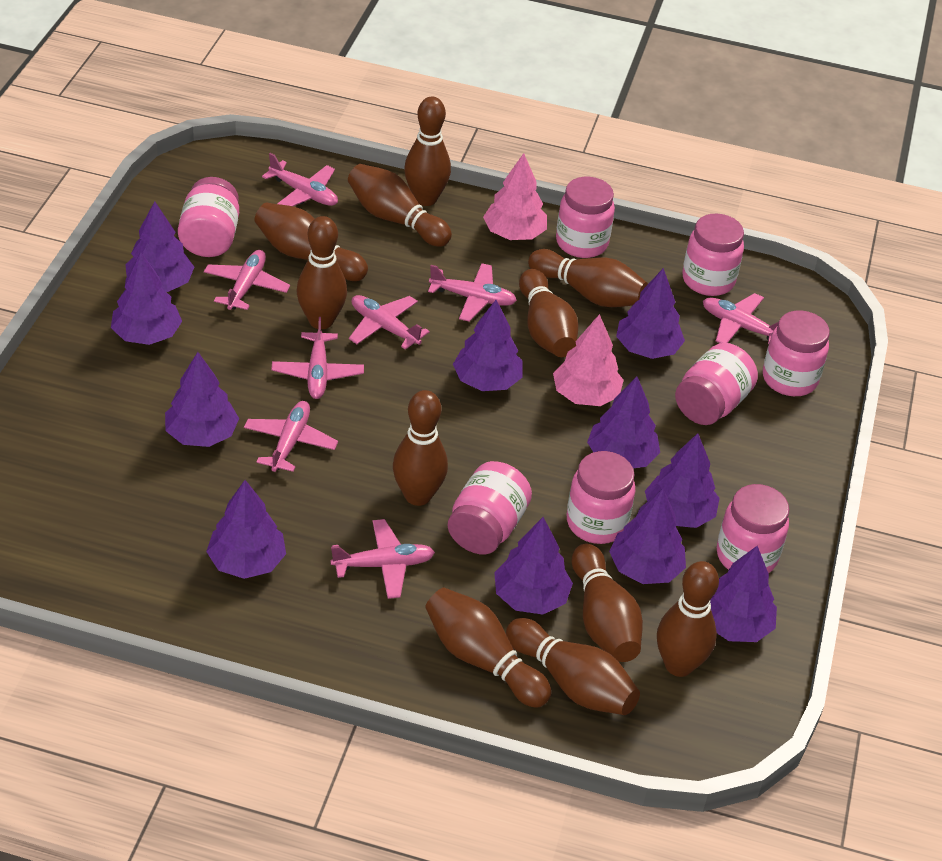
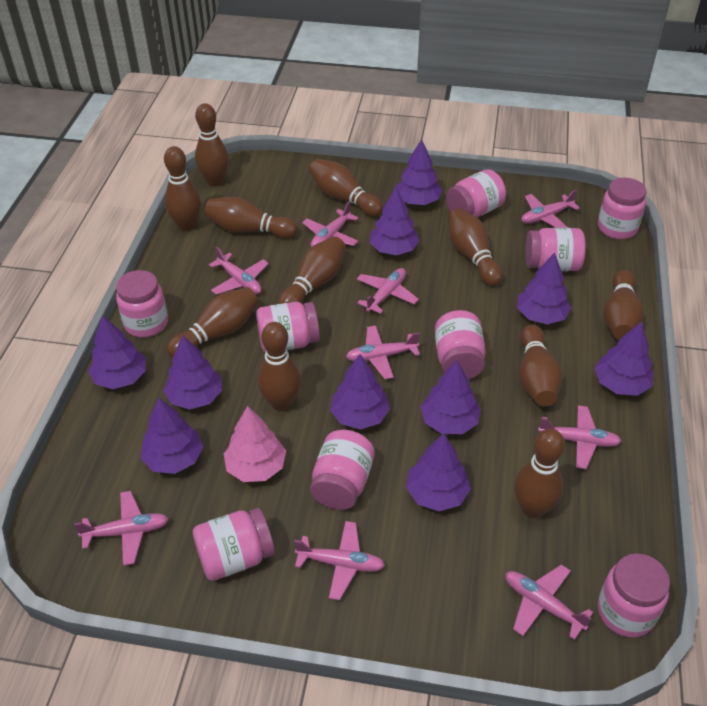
pink jar: 8 -> 9
pink plane: 8 -> 9
pink tree: 2 -> 1
purple tree: 11 -> 10

